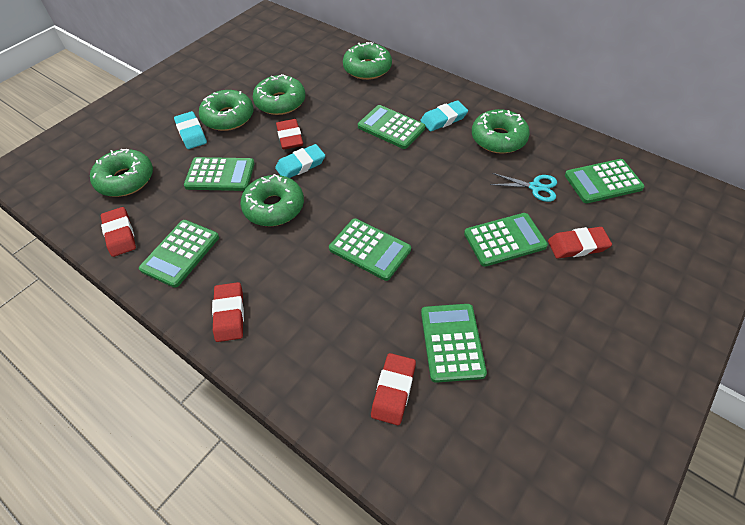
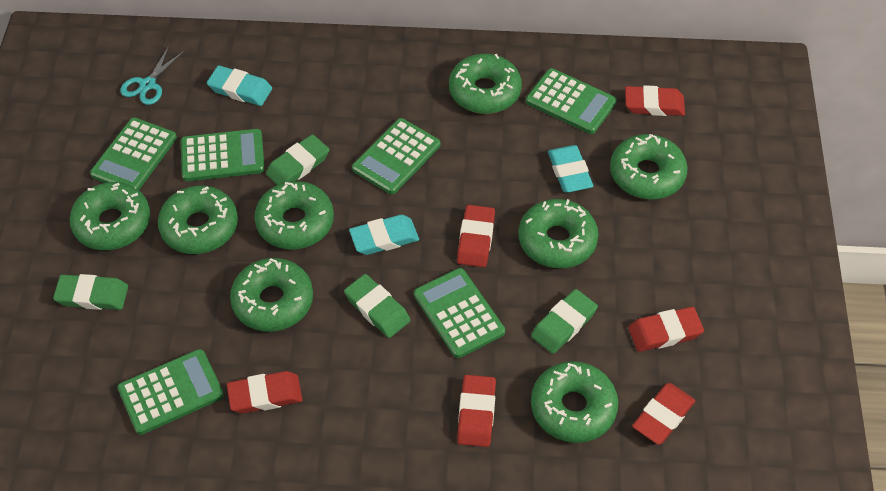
green calculator: 7 -> 6
green donut: 6 -> 8
green eraser: 0 -> 4
red eraser: 5 -> 6

